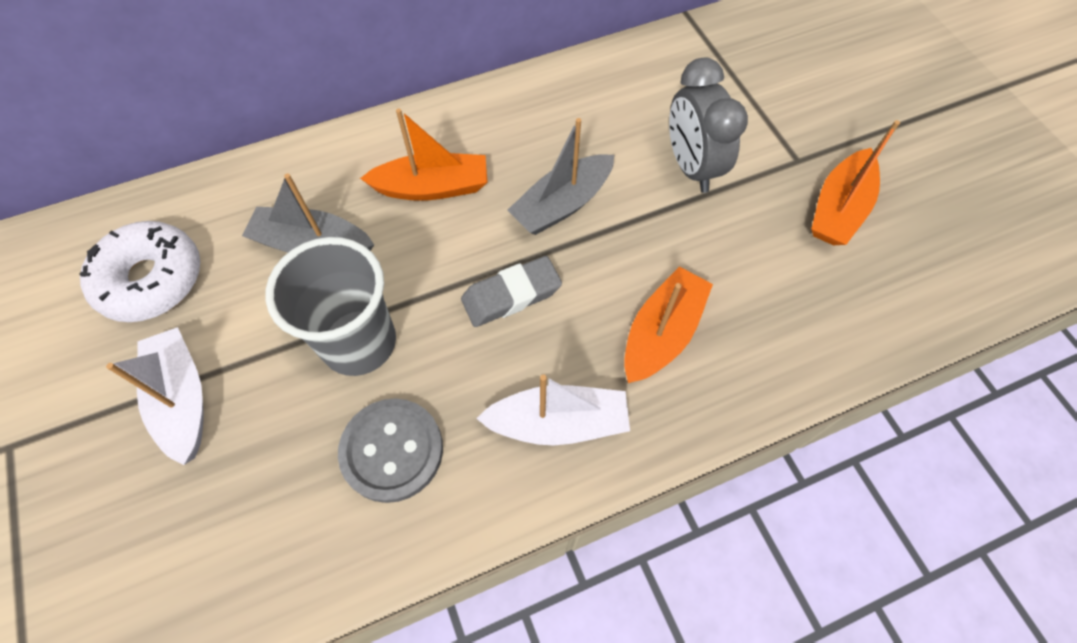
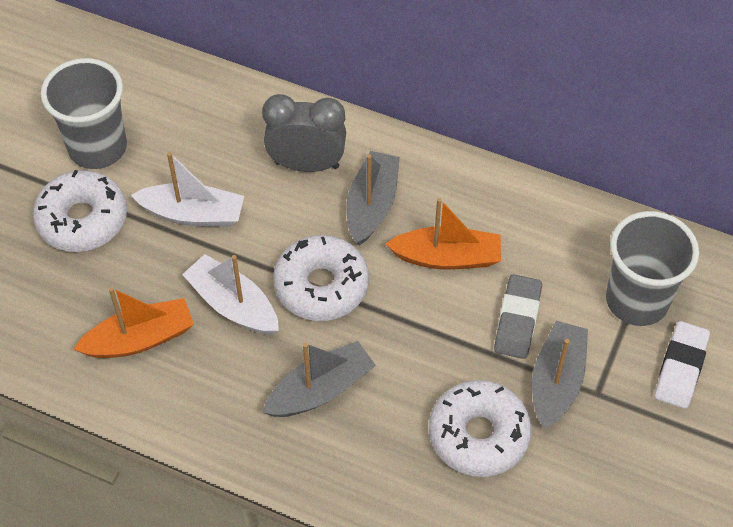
grey boat: 2 -> 3
grey button: 1 -> 0
grey cup: 1 -> 2
orange boat: 3 -> 2
white donut: 1 -> 3
white eraser: 0 -> 1

